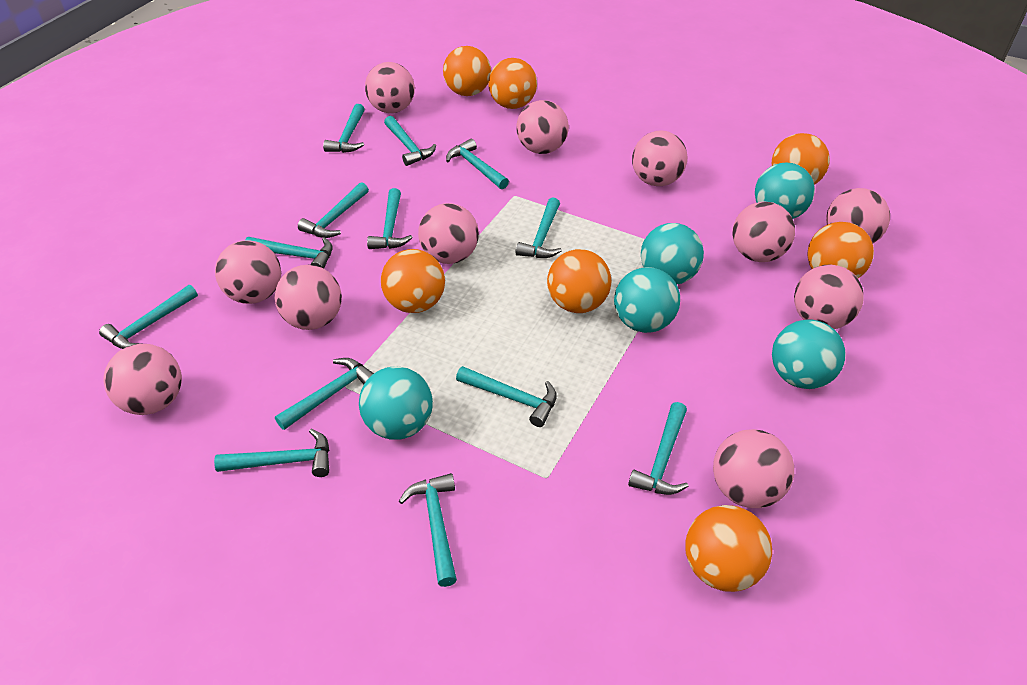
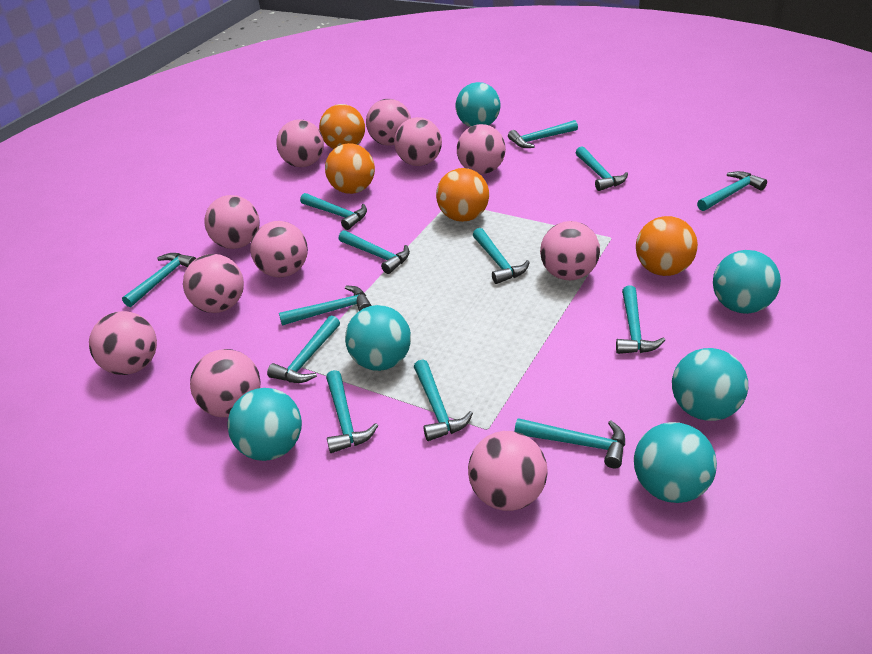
orange ball: 7 -> 4
turquoise ball: 5 -> 6

